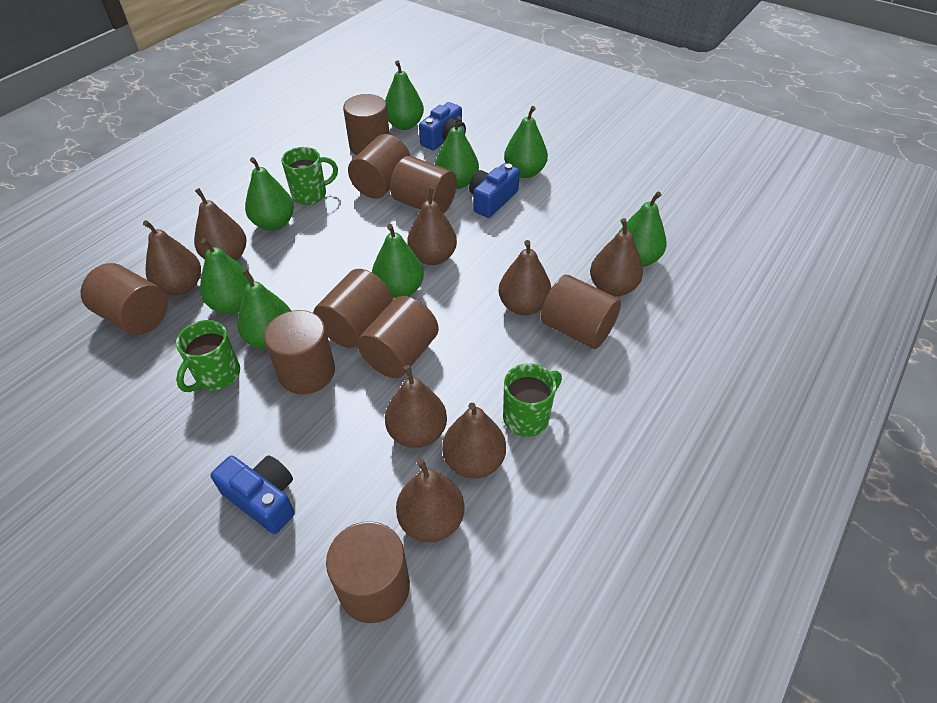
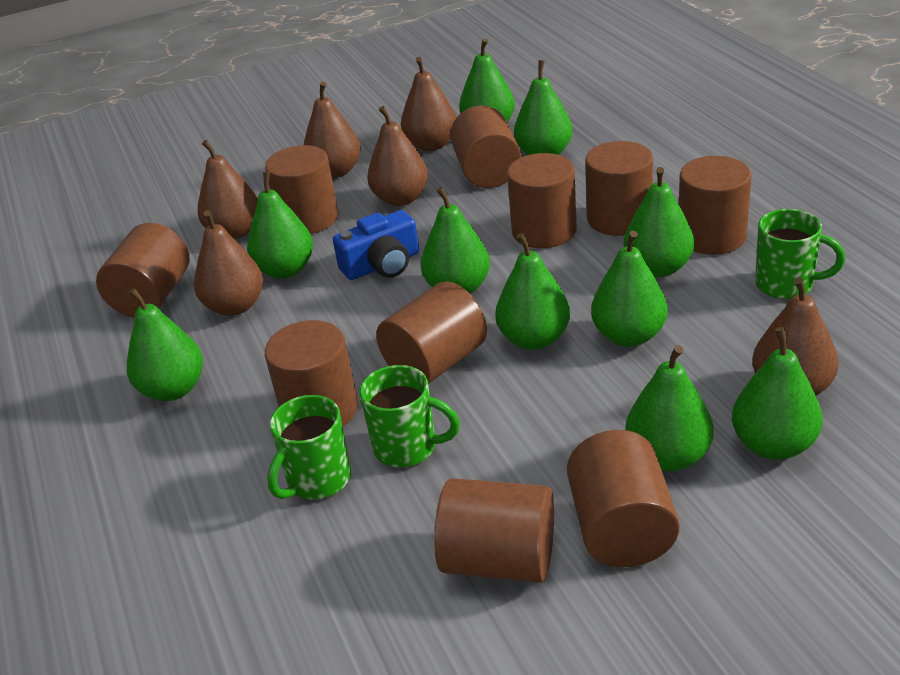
blue camera: 3 -> 1
brown cylinder: 9 -> 10
brown pear: 8 -> 6
green pear: 8 -> 10

